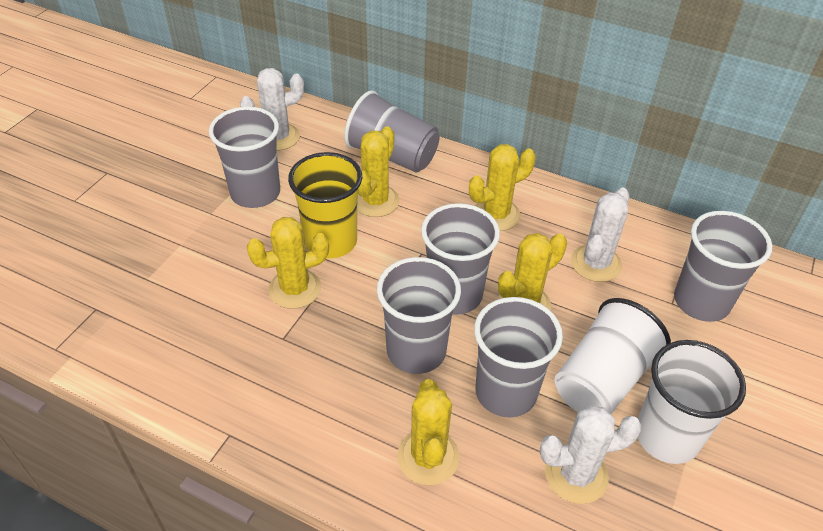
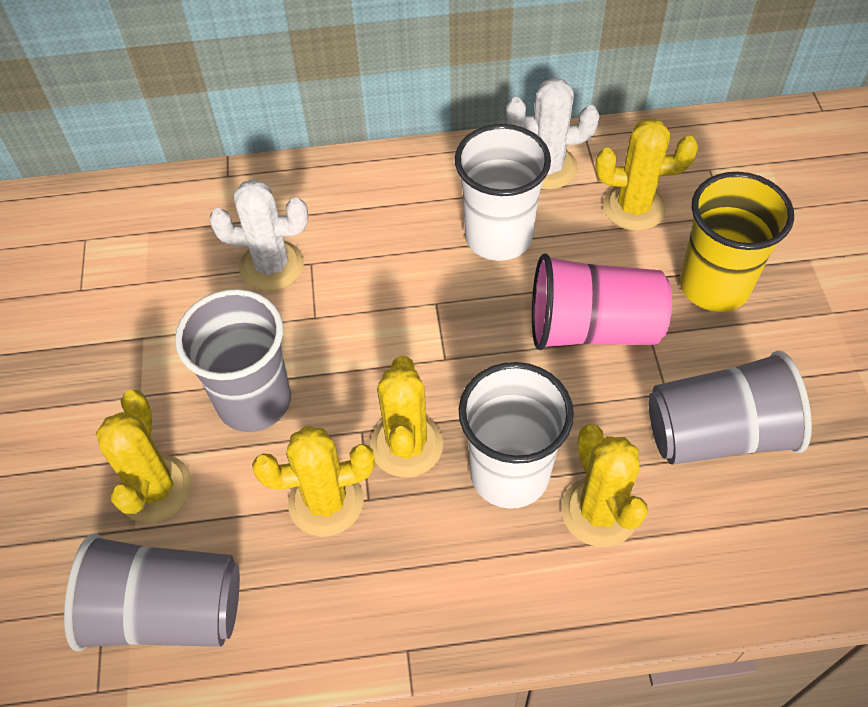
grey cup: 6 -> 3
pink cup: 0 -> 1
white cactus: 3 -> 2

